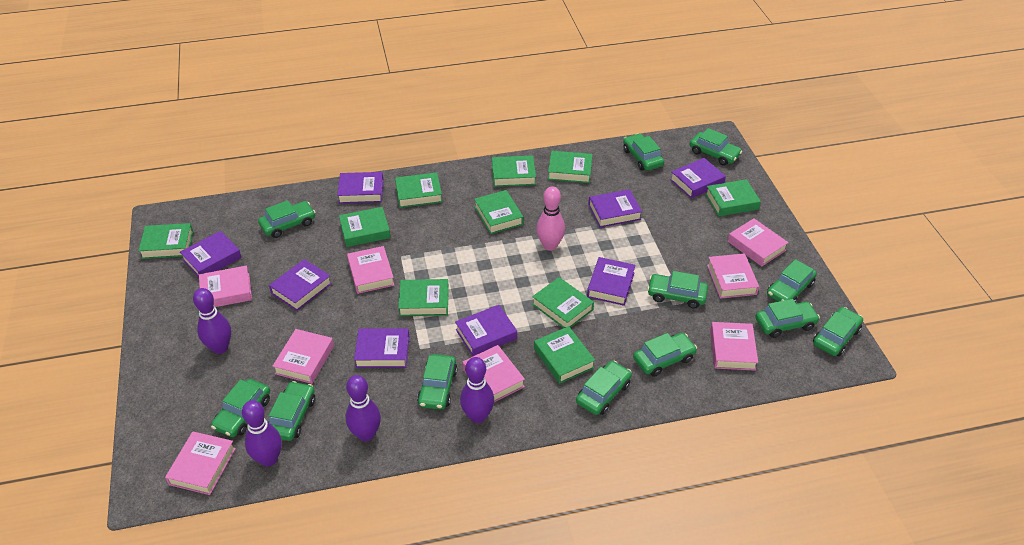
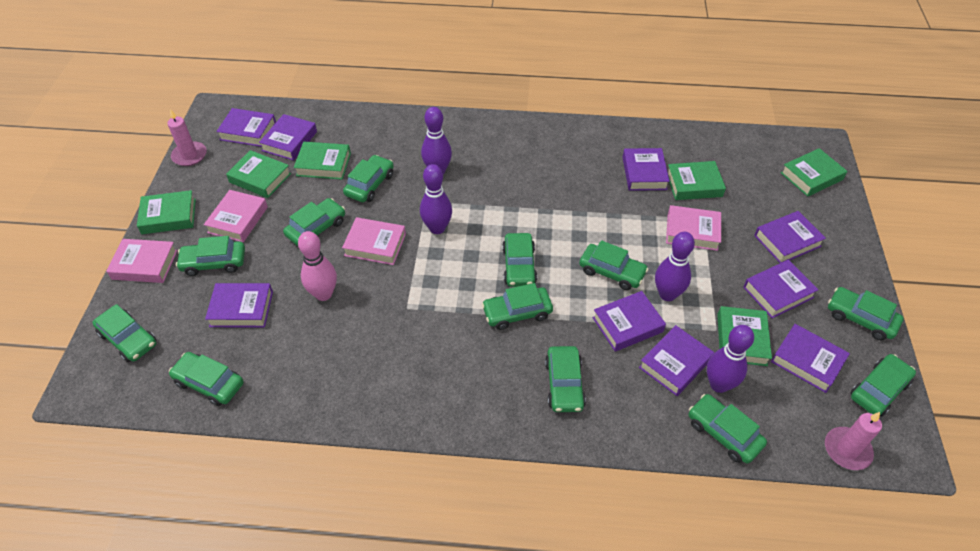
green book: 10 -> 6
pink book: 8 -> 4
pink candle: 0 -> 2
purple book: 8 -> 9

